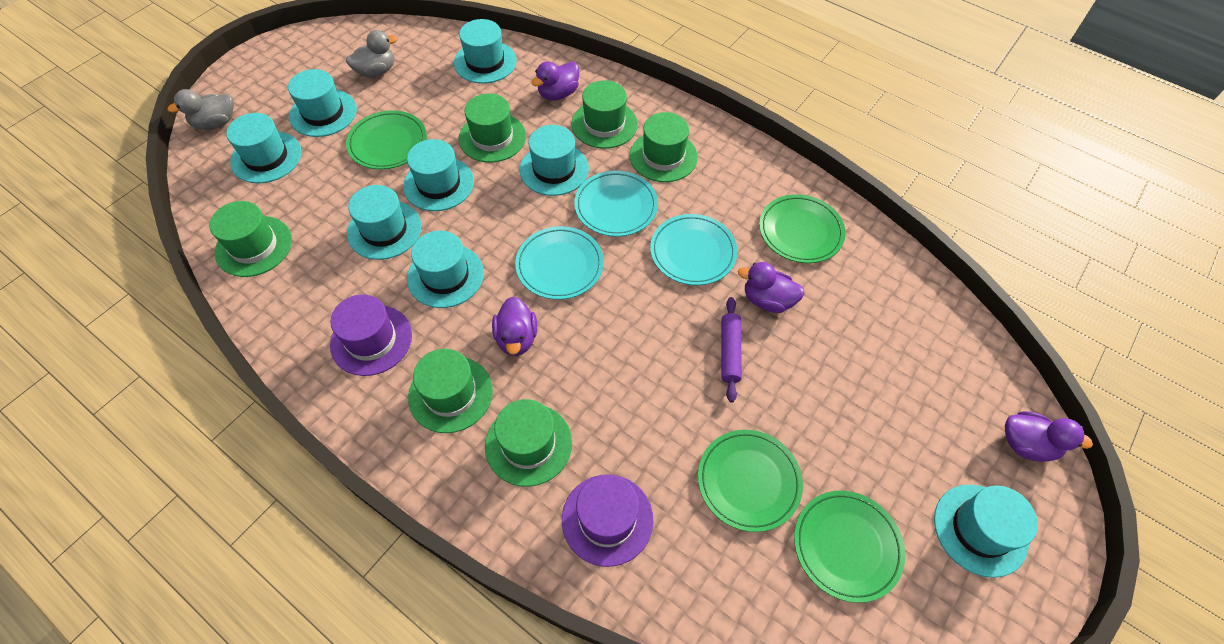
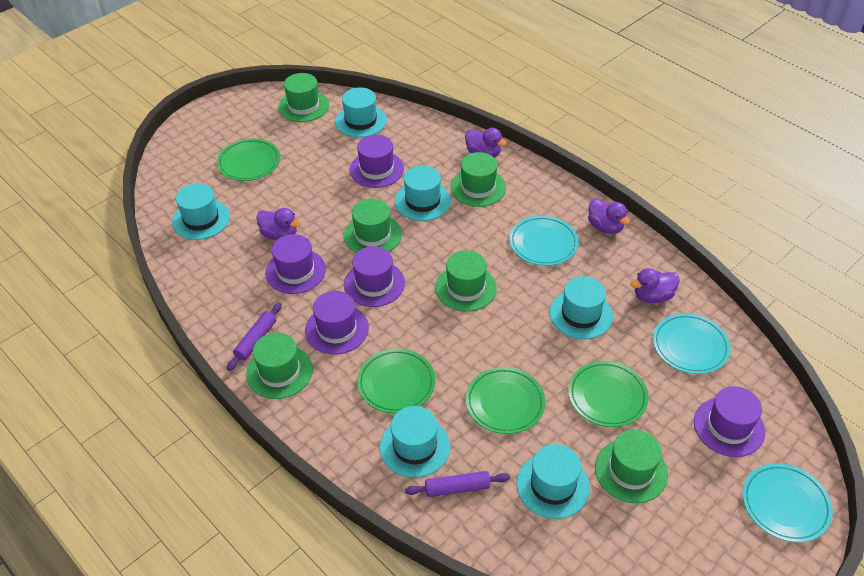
grey duck: 2 -> 0
purple hat: 2 -> 5
purple rolling pin: 1 -> 2
turquoise hat: 8 -> 6

